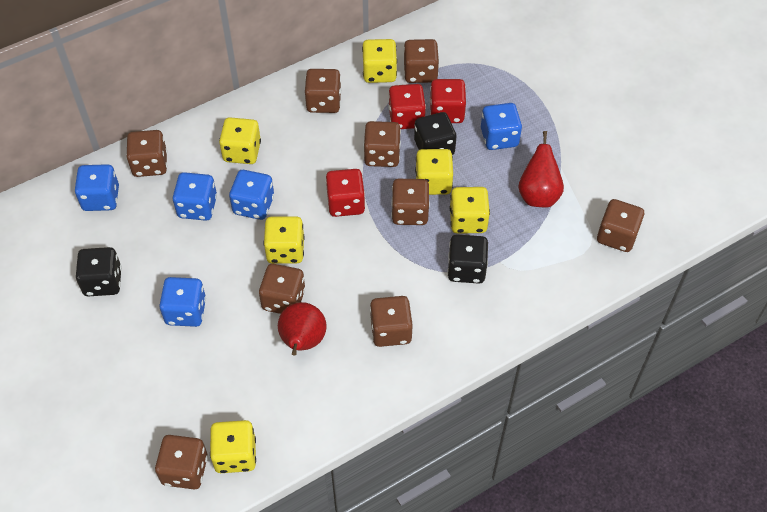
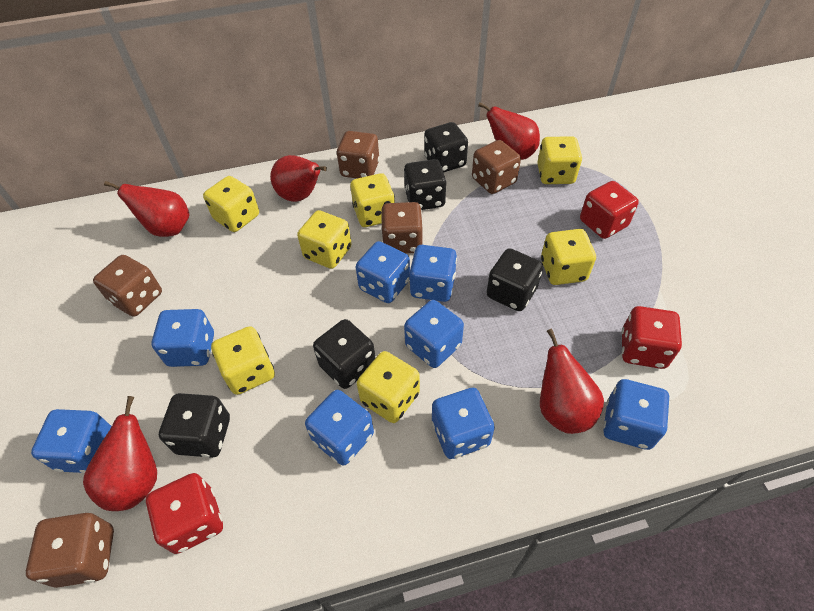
black dice: 3 -> 5
blue dice: 5 -> 8
brown dice: 9 -> 5
red pear: 2 -> 5
yellow dice: 6 -> 7

